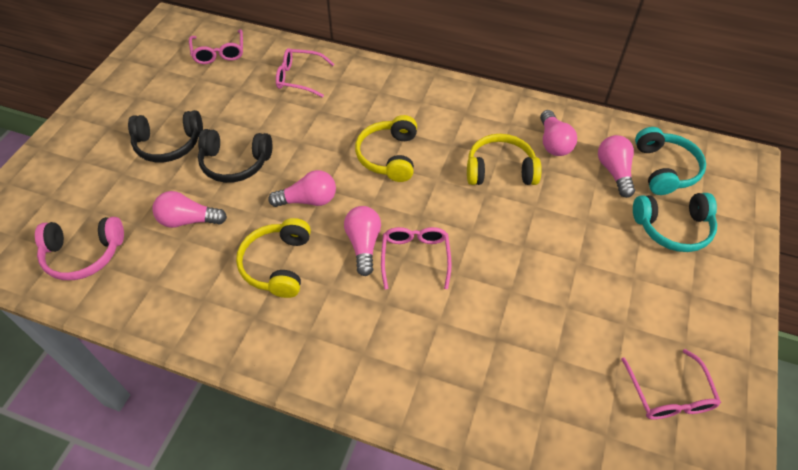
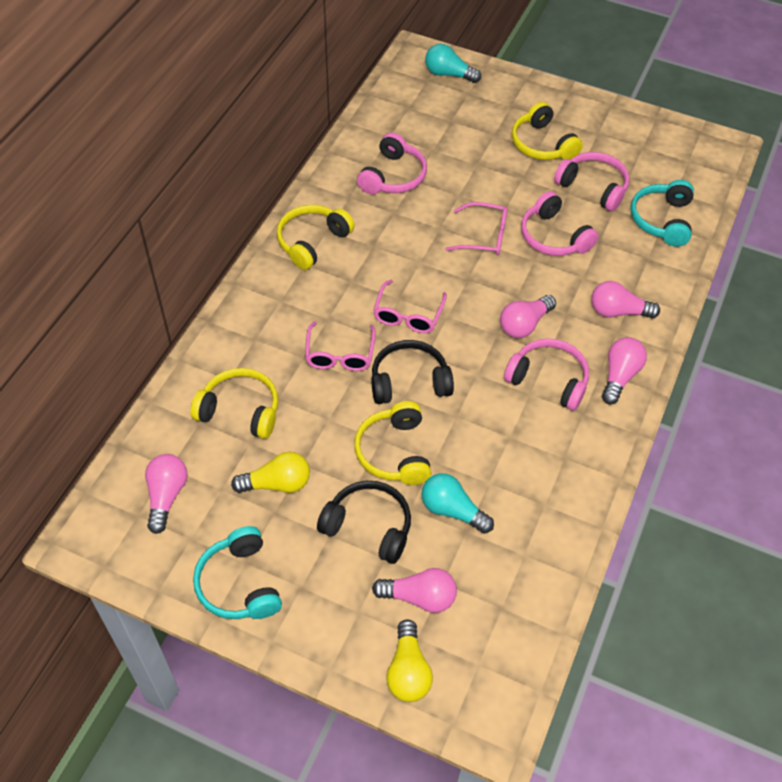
pink glasses: 4 -> 3
pink headphones: 1 -> 4
turquoise light bulb: 0 -> 2
yellow headphones: 3 -> 4
yellow light bulb: 0 -> 2

